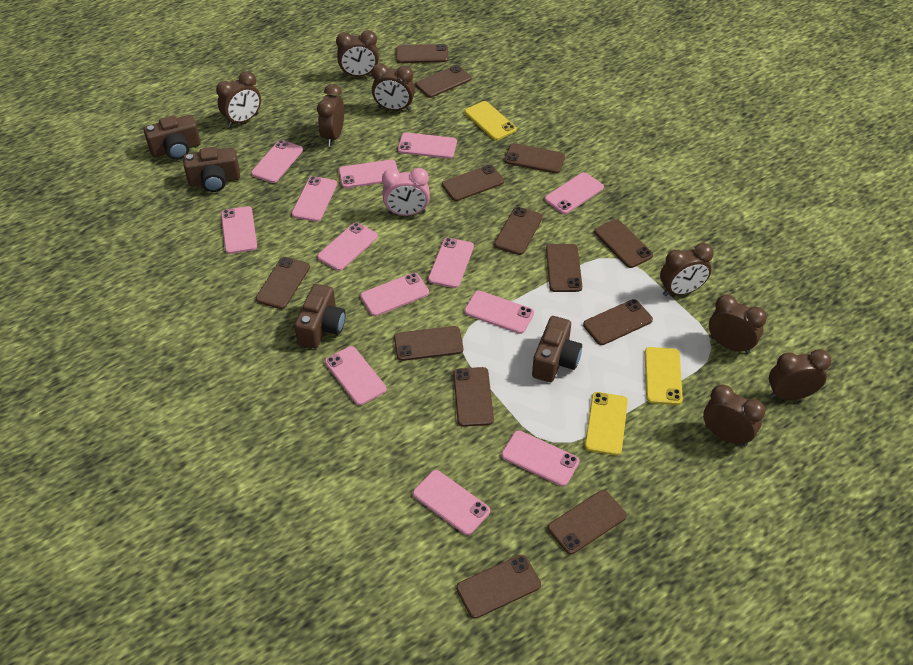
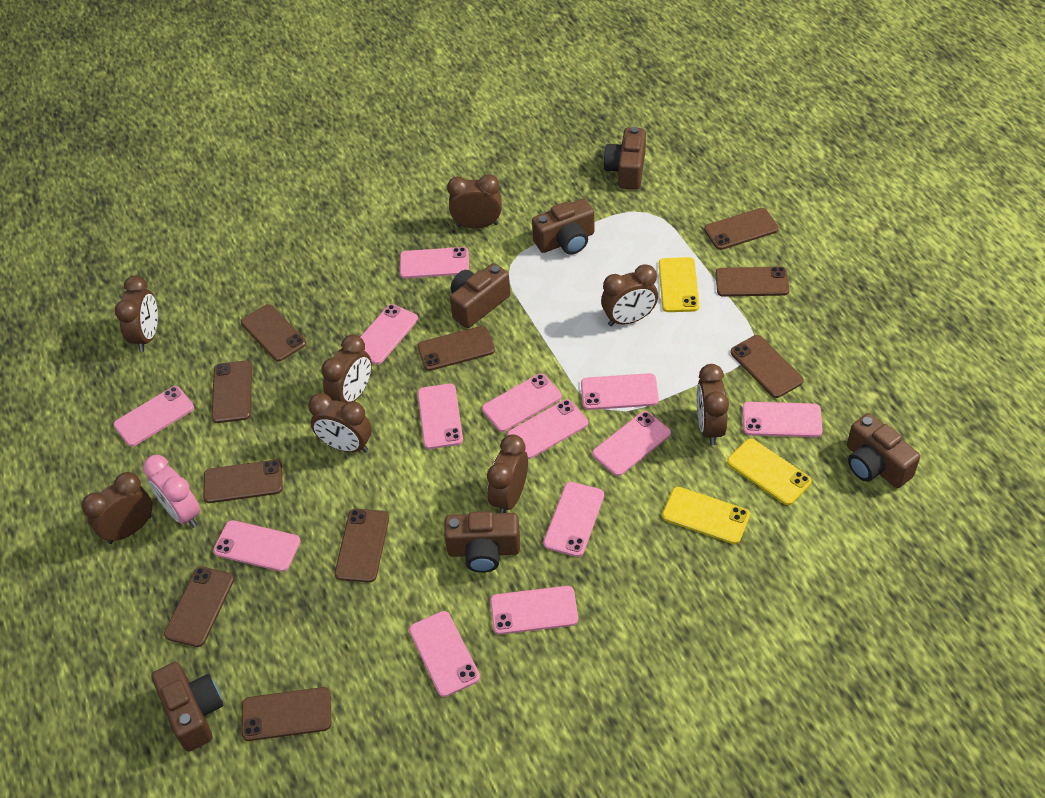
brown camera: 4 -> 6
brown phone: 13 -> 10

